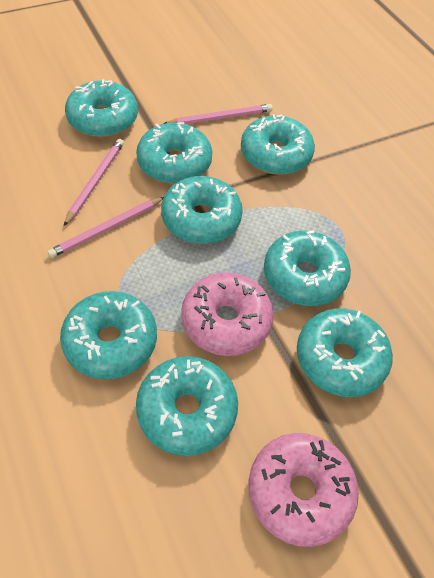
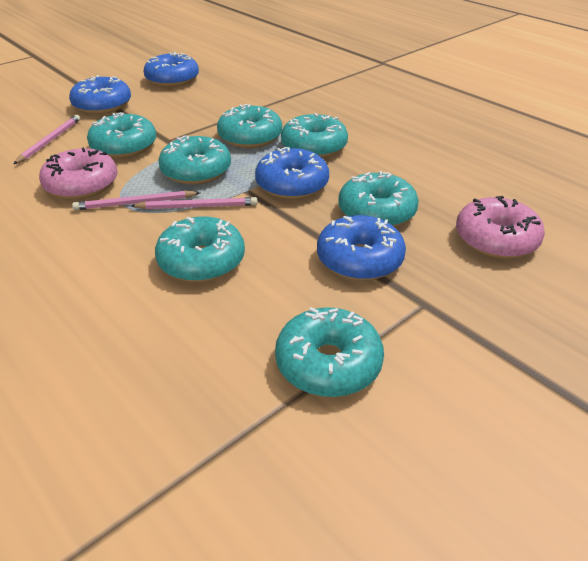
blue donut: 0 -> 4
turquoise donut: 8 -> 7

